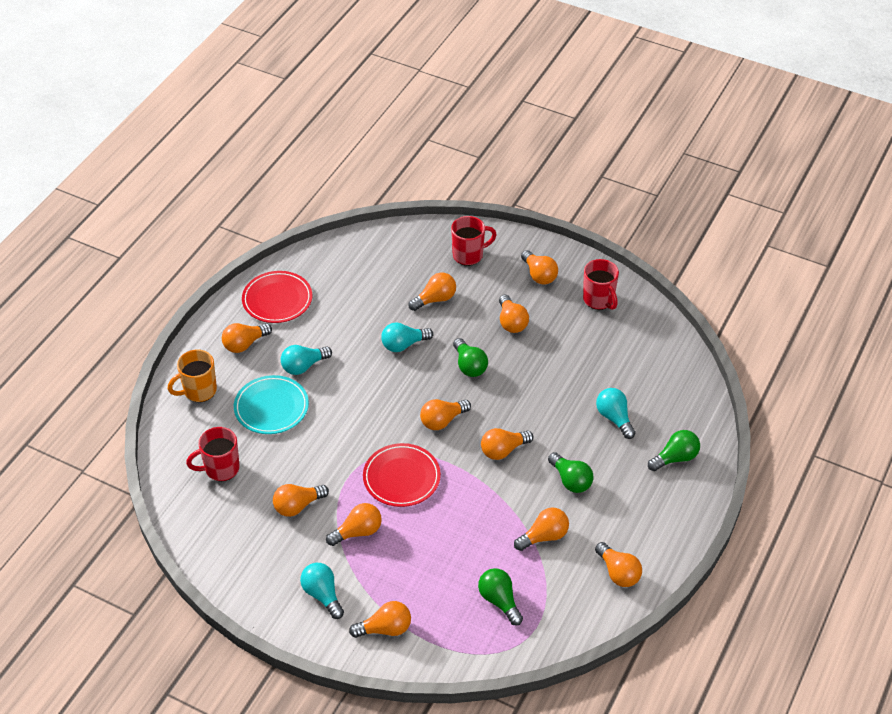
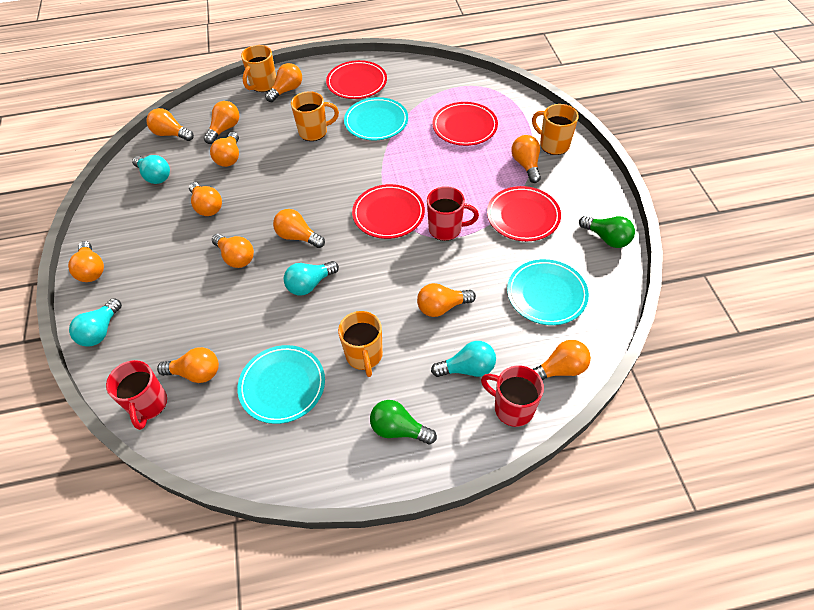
green light bulb: 4 -> 2
orange light bulb: 11 -> 12
orange mug: 1 -> 4
red plate: 2 -> 4
turquoise plate: 1 -> 3

